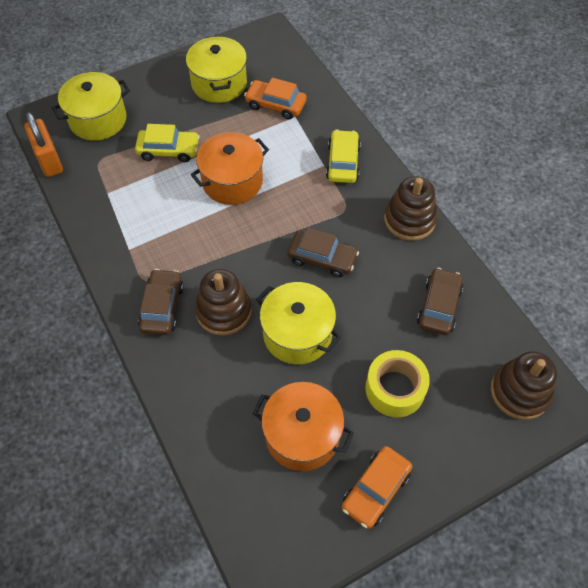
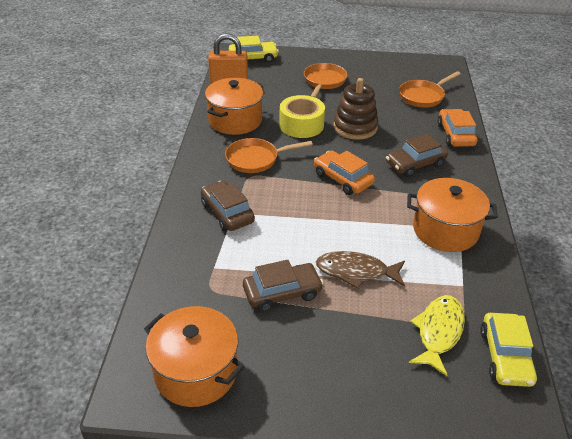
brown fish: 0 -> 1
brown stacking toy: 3 -> 1
orange pan: 0 -> 3
orange pot: 2 -> 3
yellow fish: 0 -> 1
yellow pot: 3 -> 0

